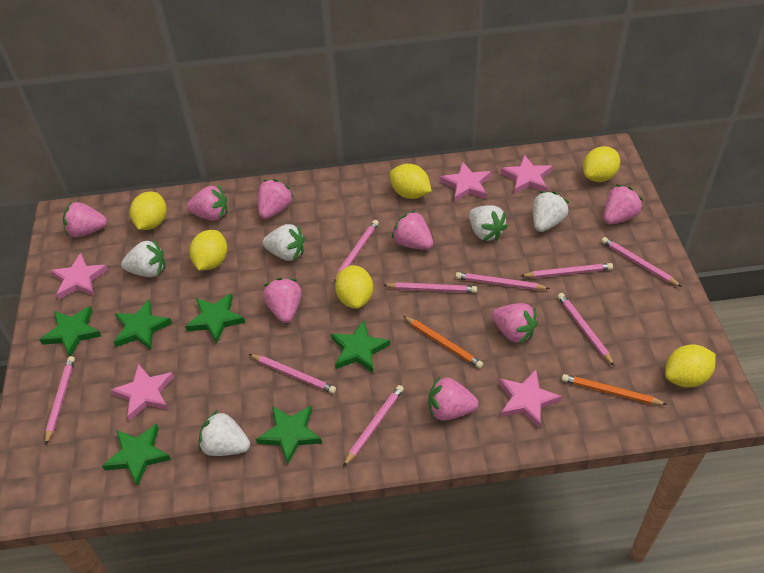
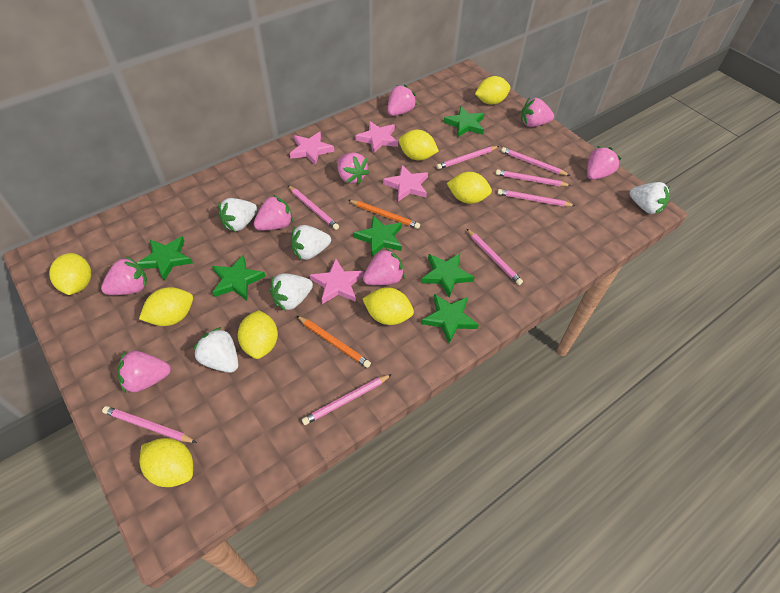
pink pencil: 9 -> 8
pink star: 5 -> 4
yellow lemon: 6 -> 8

